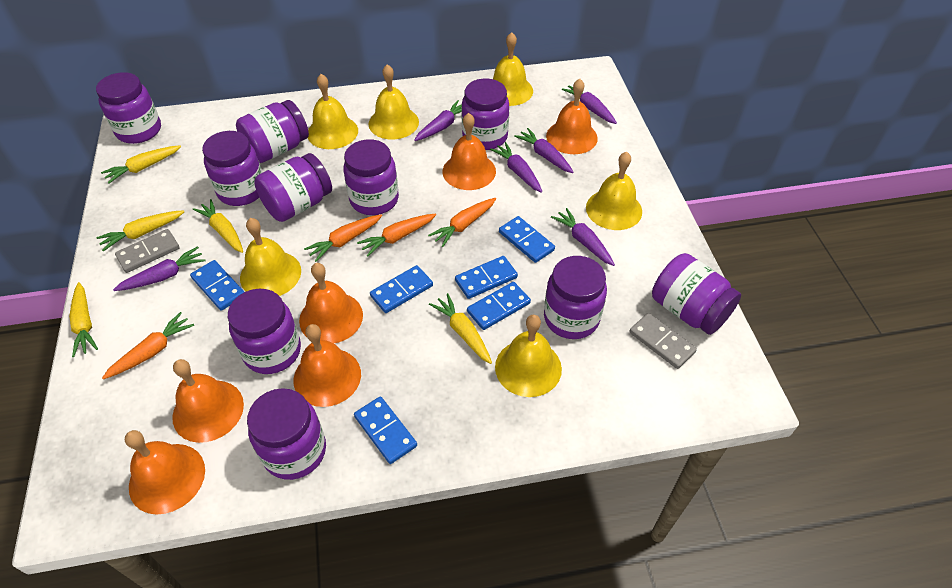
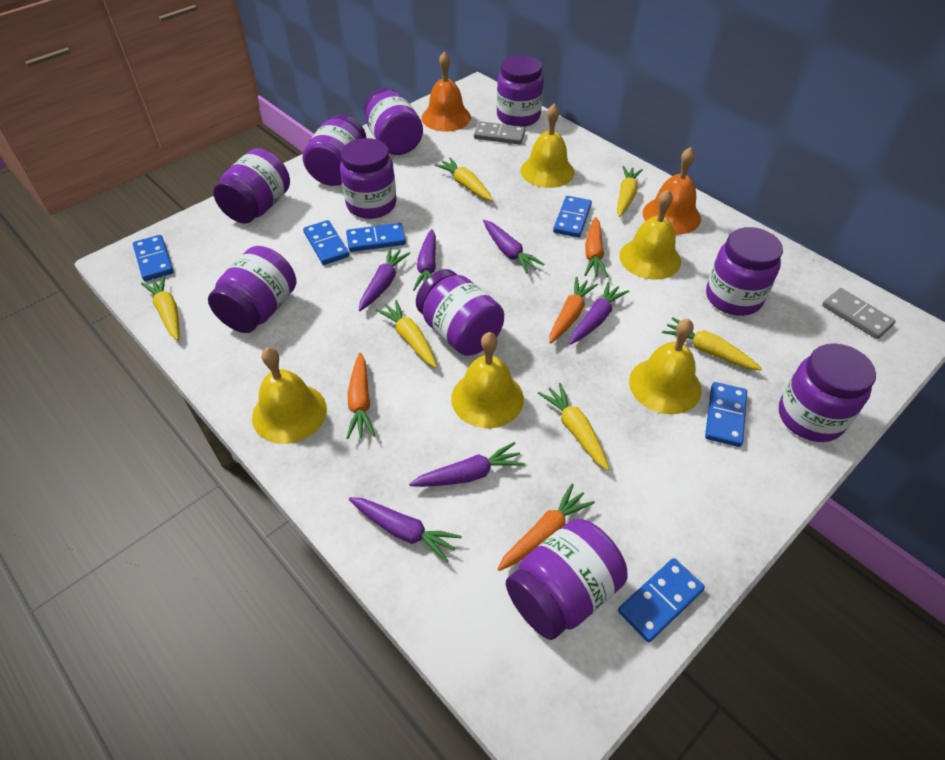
orange bell: 6 -> 2
yellow bell: 6 -> 5
yellow carrot: 5 -> 6

